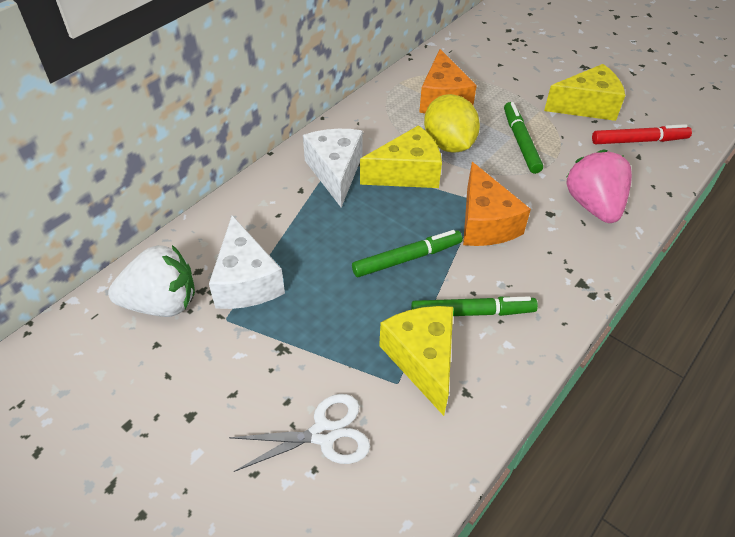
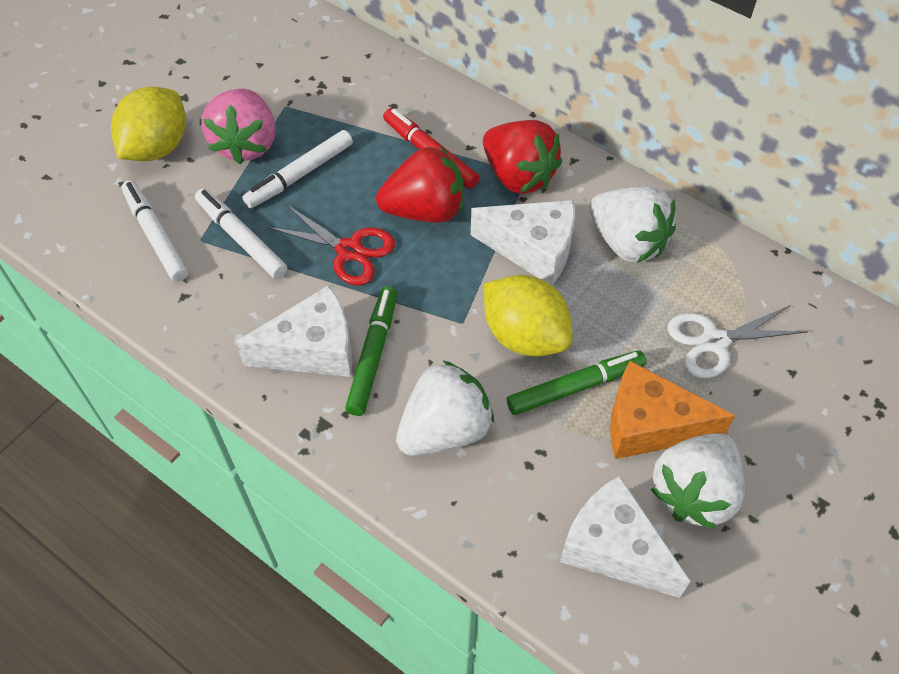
green marker: 3 -> 2
orange cheese: 2 -> 1
red scissors: 0 -> 1
red strawberry: 0 -> 2
white cheese: 2 -> 3
white marker: 0 -> 3
white strawberry: 1 -> 3
yellow cheese: 3 -> 0
yellow lemon: 1 -> 2

